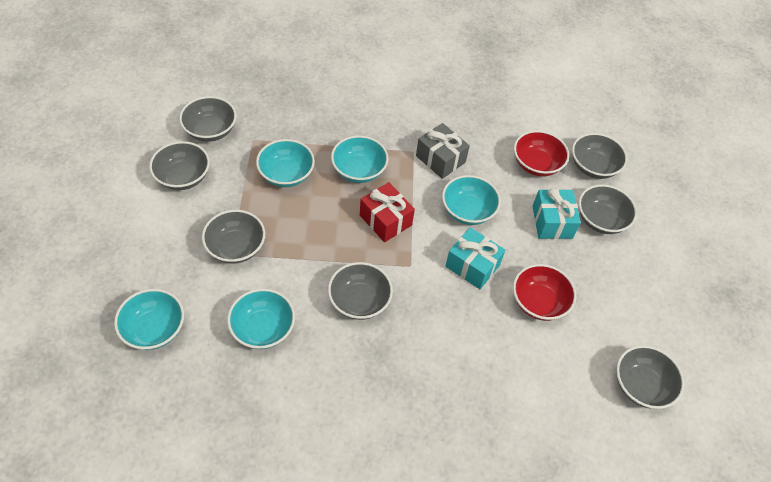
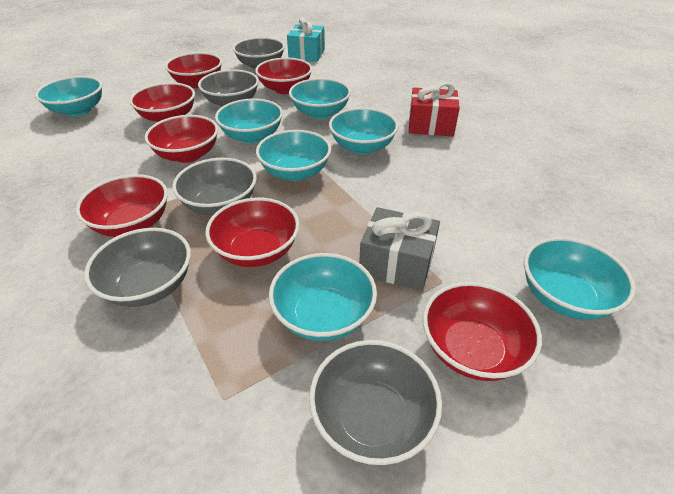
grey bowl: 7 -> 5
red bowl: 2 -> 7
turquoise bowl: 5 -> 7
turquoise gift: 2 -> 1

